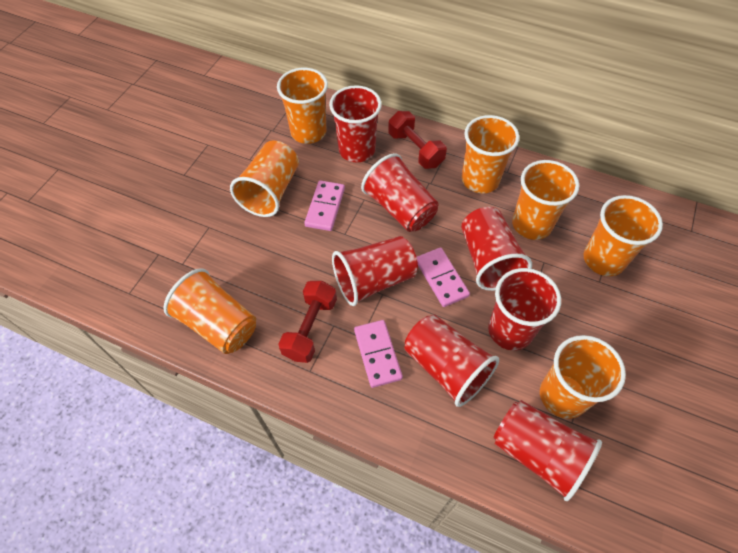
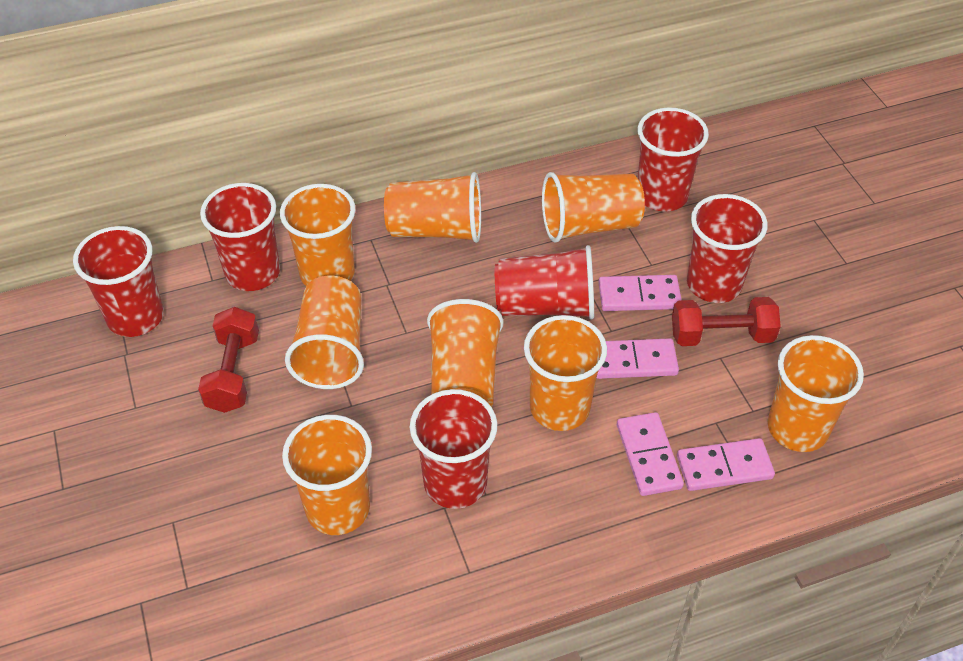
orange cup: 7 -> 8
pink domino: 3 -> 4
red cup: 7 -> 6

